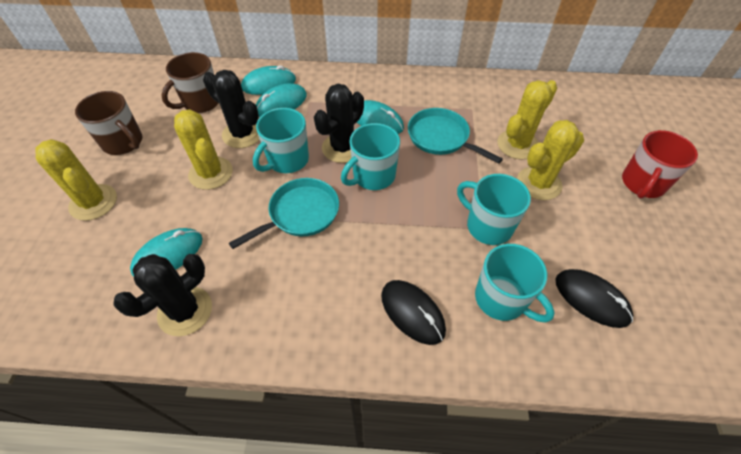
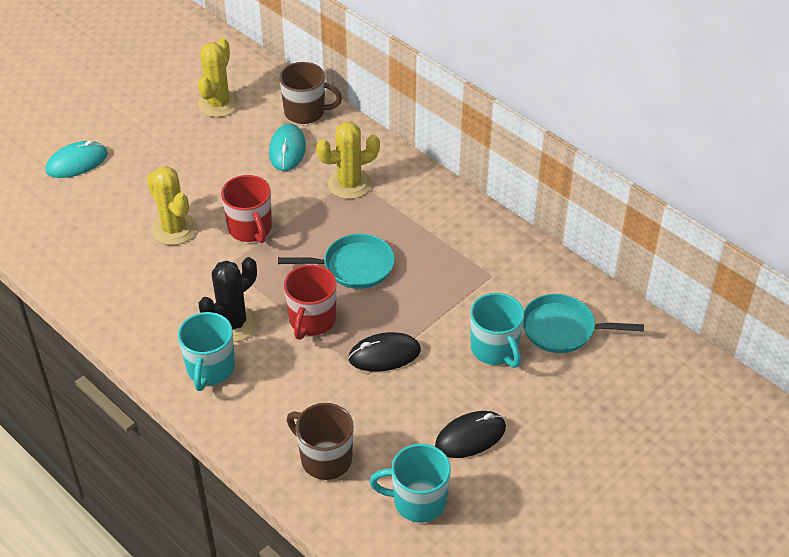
black cactus: 3 -> 1
red mug: 1 -> 2
turquoise mouse: 4 -> 2
turquoise mug: 4 -> 3
yellow cactus: 4 -> 3

